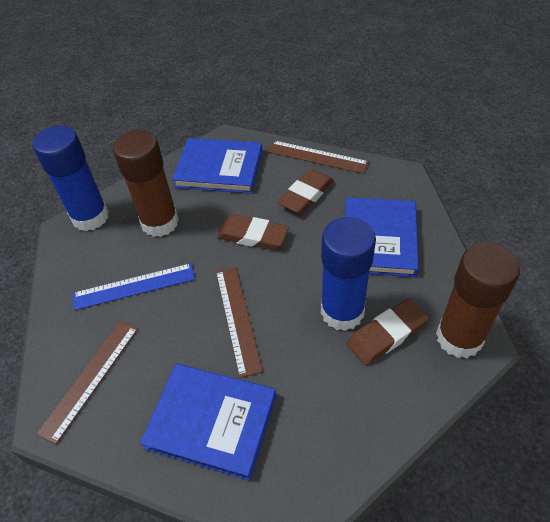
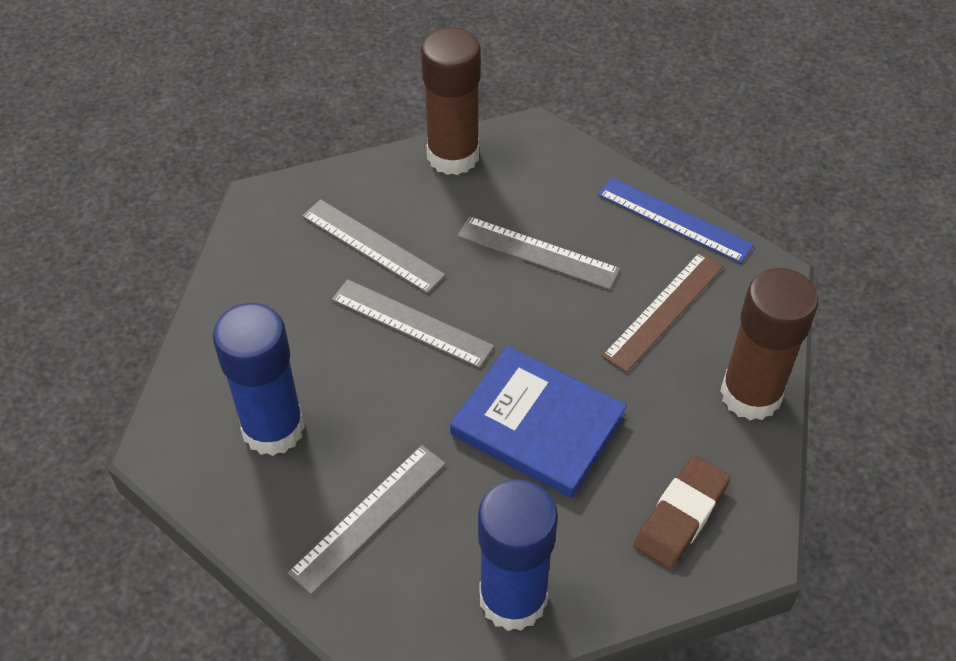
blue book: 3 -> 1
brown eraser: 3 -> 1
brown ruler: 3 -> 1
grey ruler: 0 -> 4

